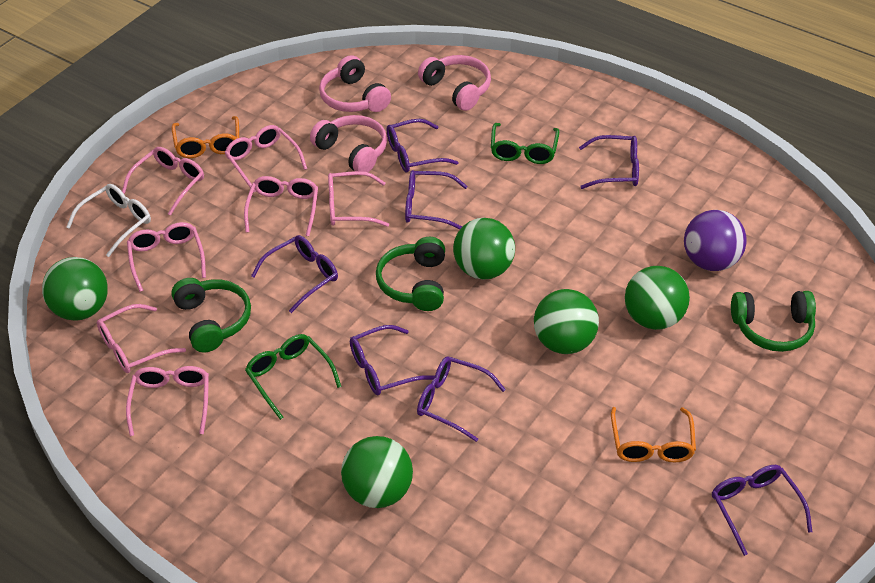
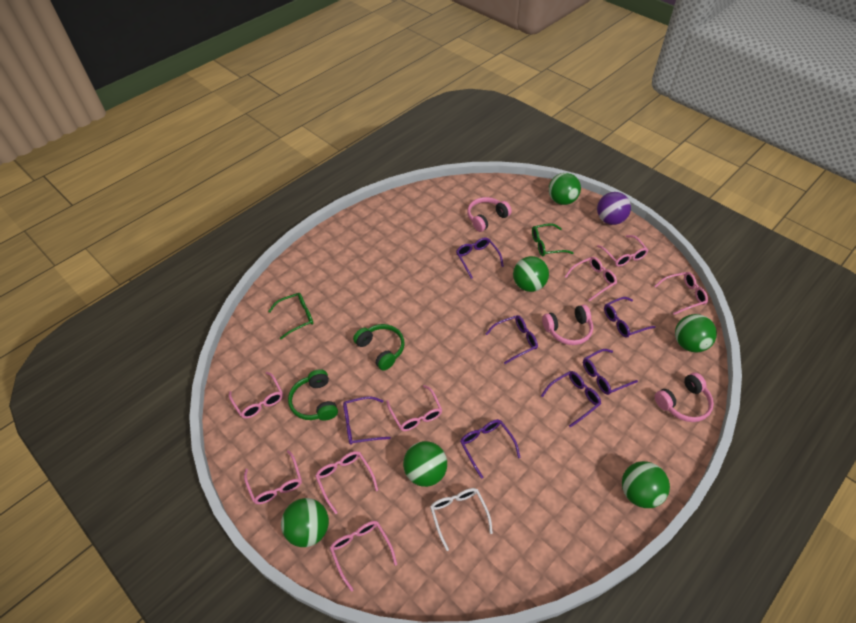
green ball: 5 -> 6
green headphones: 3 -> 2
orange glasses: 2 -> 0
pink glasses: 7 -> 8

